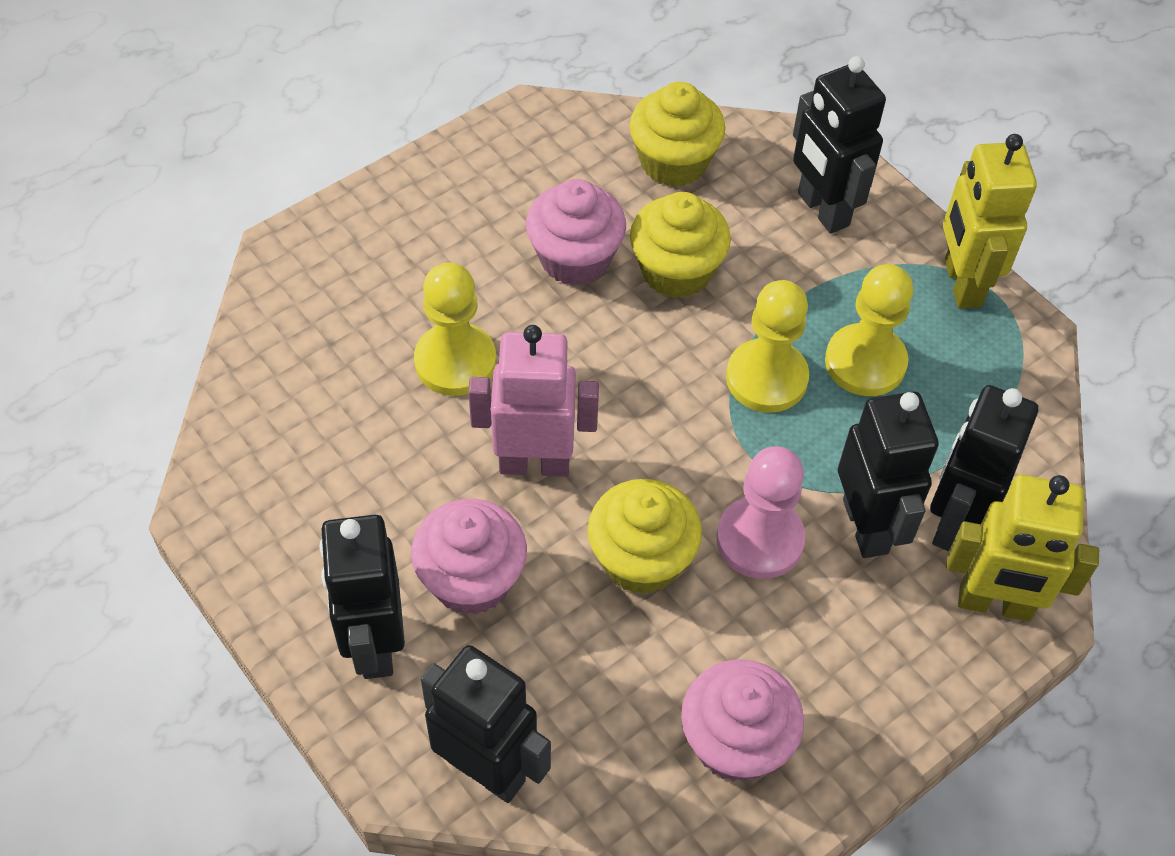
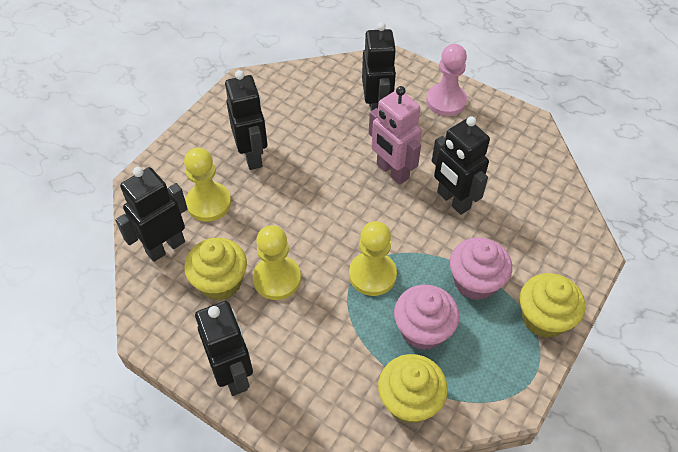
pink cupcake: 3 -> 2
yellow robot: 2 -> 0

